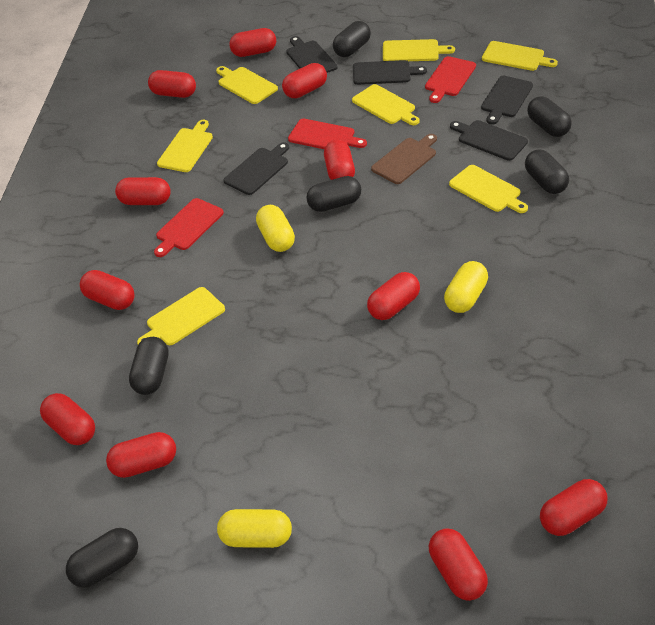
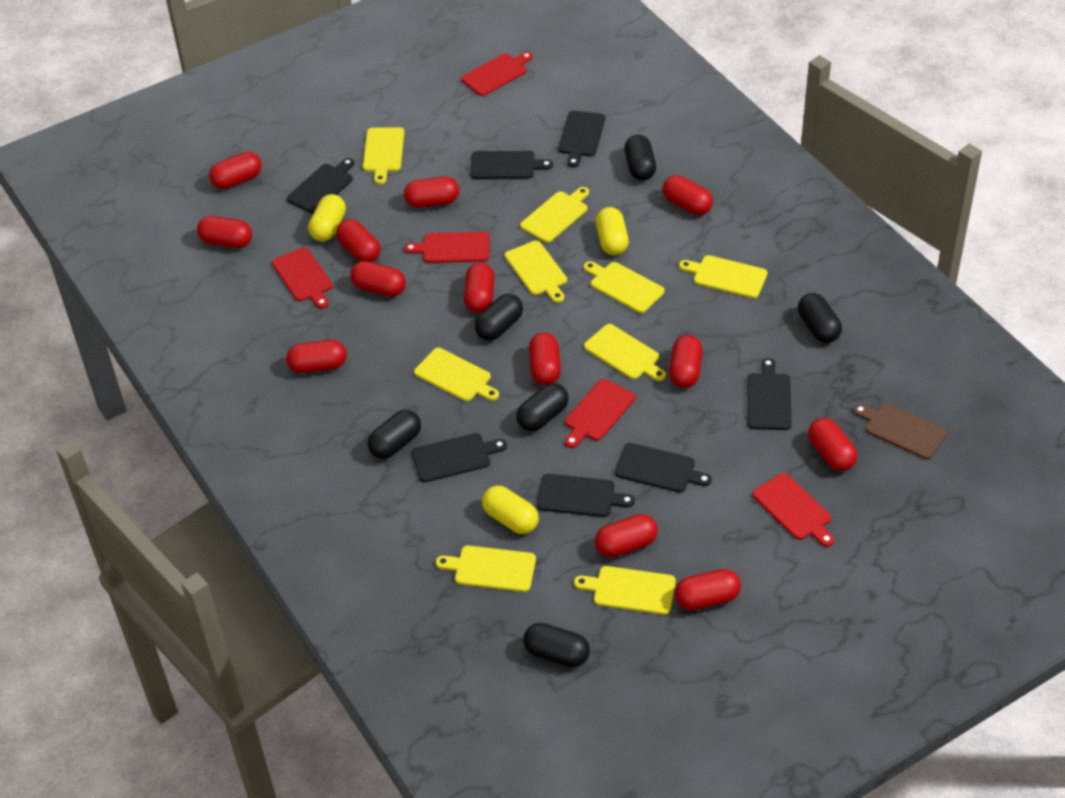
black cutting board: 5 -> 7
red capsule: 11 -> 13
red cutting board: 3 -> 5
yellow cutting board: 7 -> 9

